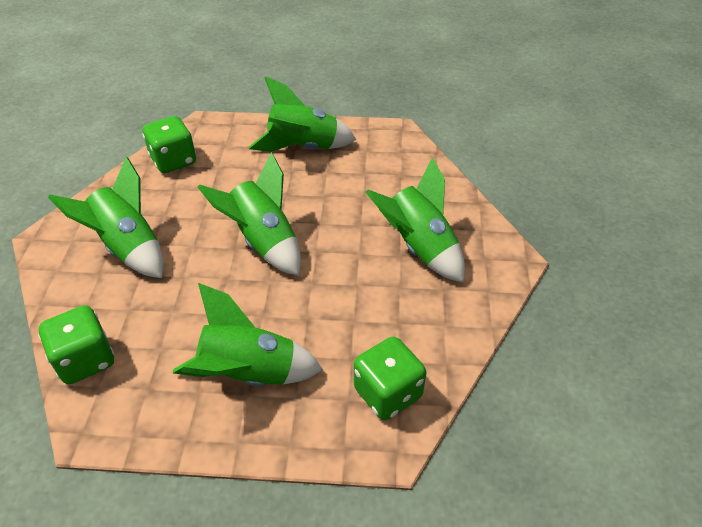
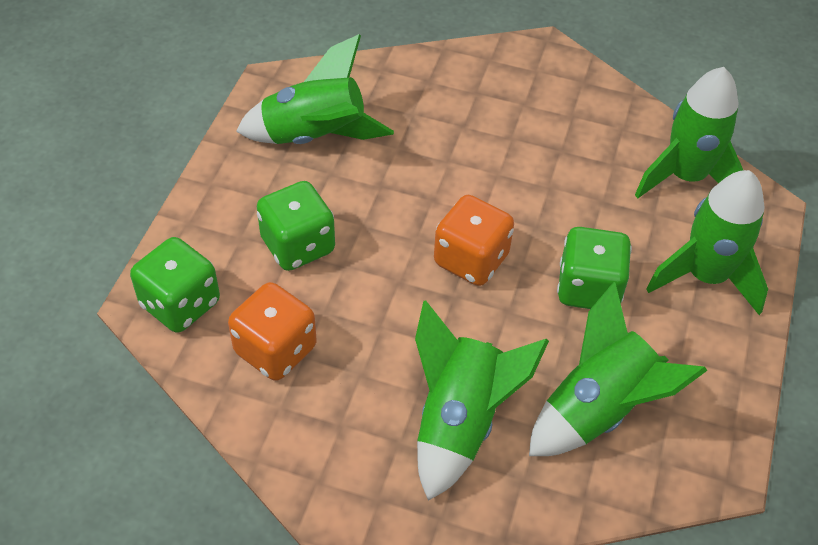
orange dice: 0 -> 2

